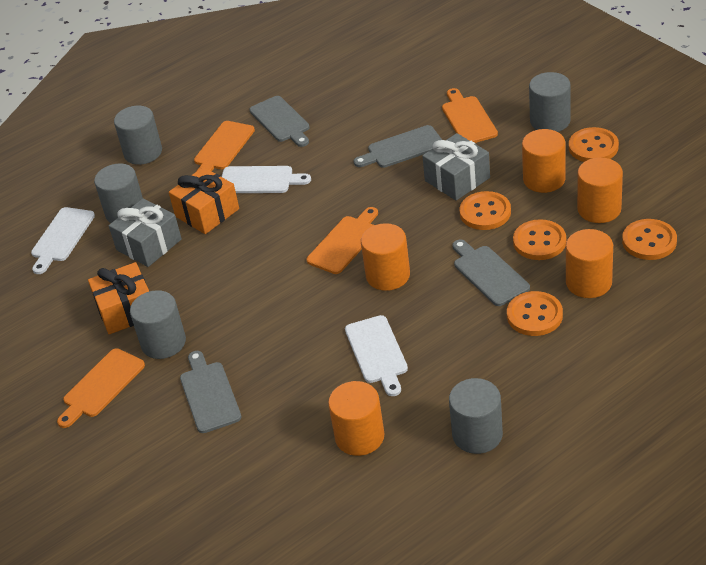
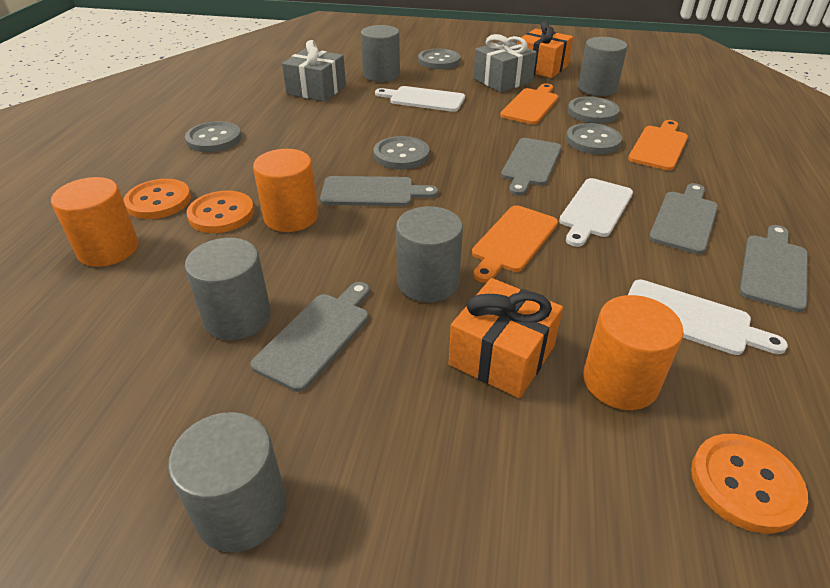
grey button: 0 -> 5
grey cutting board: 4 -> 5
orange button: 5 -> 3
orange cutting board: 4 -> 3
orange cylinder: 5 -> 3

